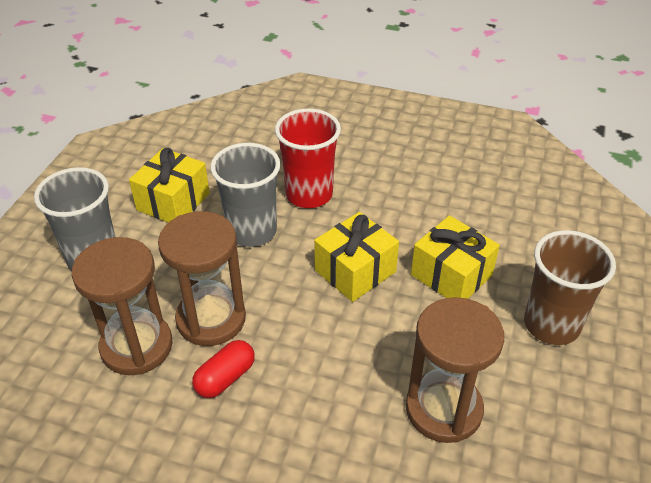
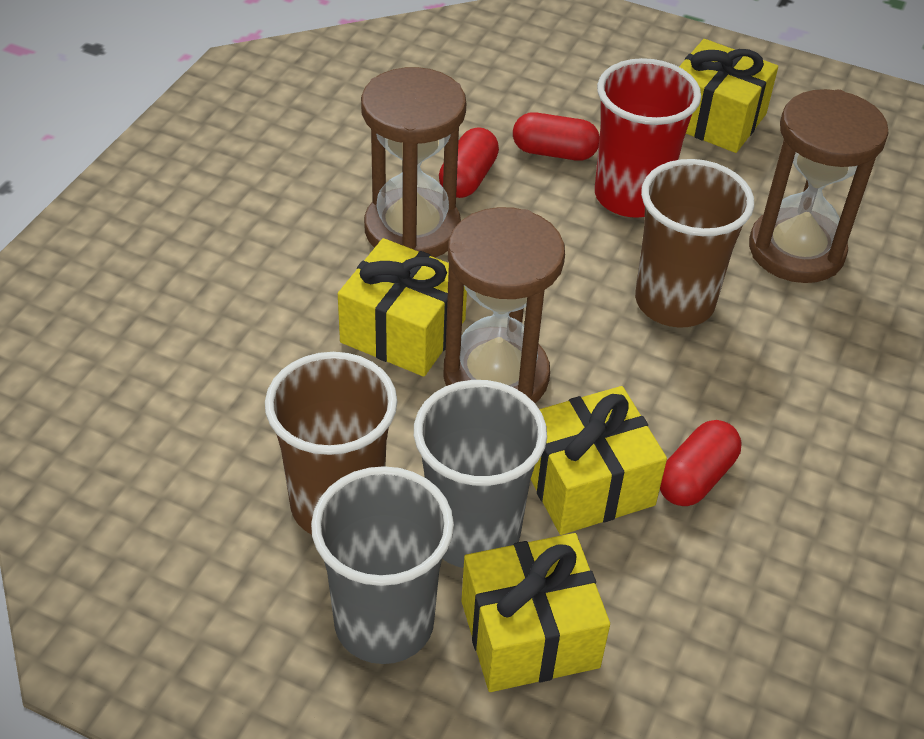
brown cup: 1 -> 2
red capsule: 1 -> 3
yellow gift: 3 -> 4

